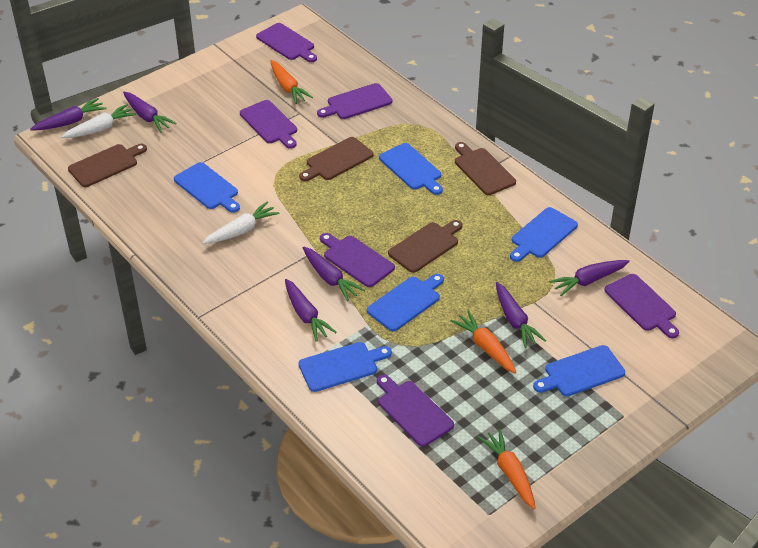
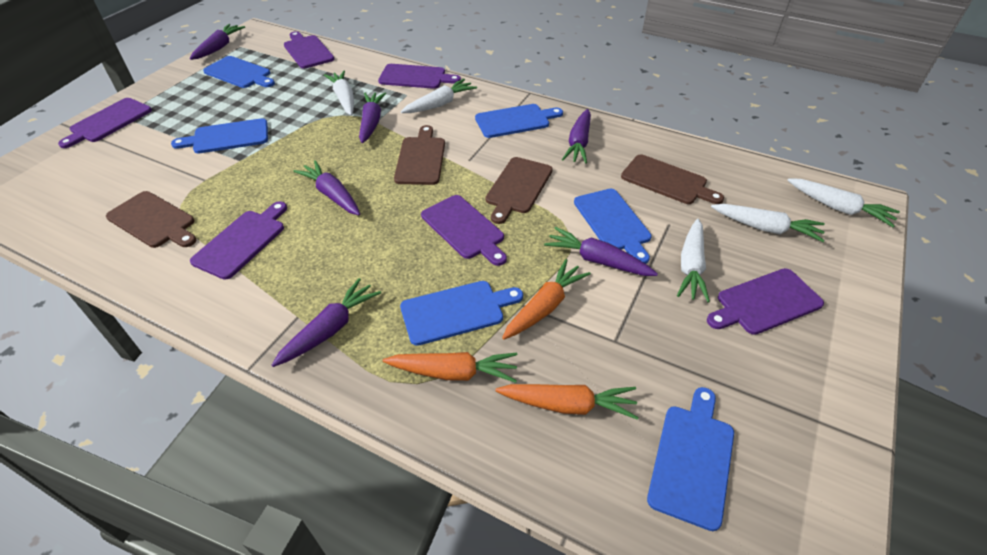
white carrot: 2 -> 5

